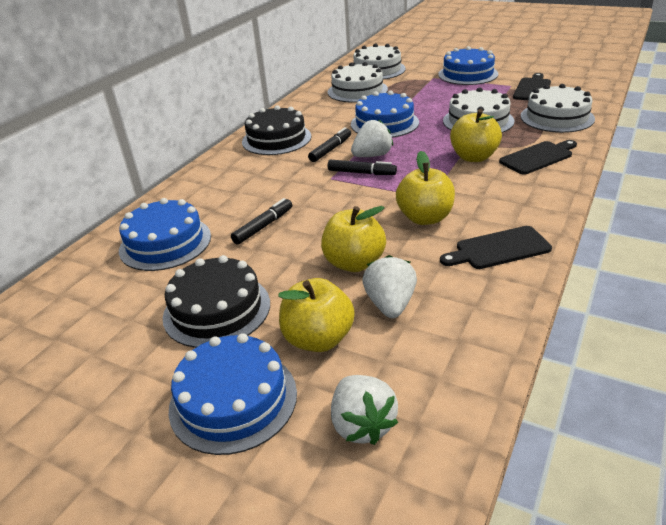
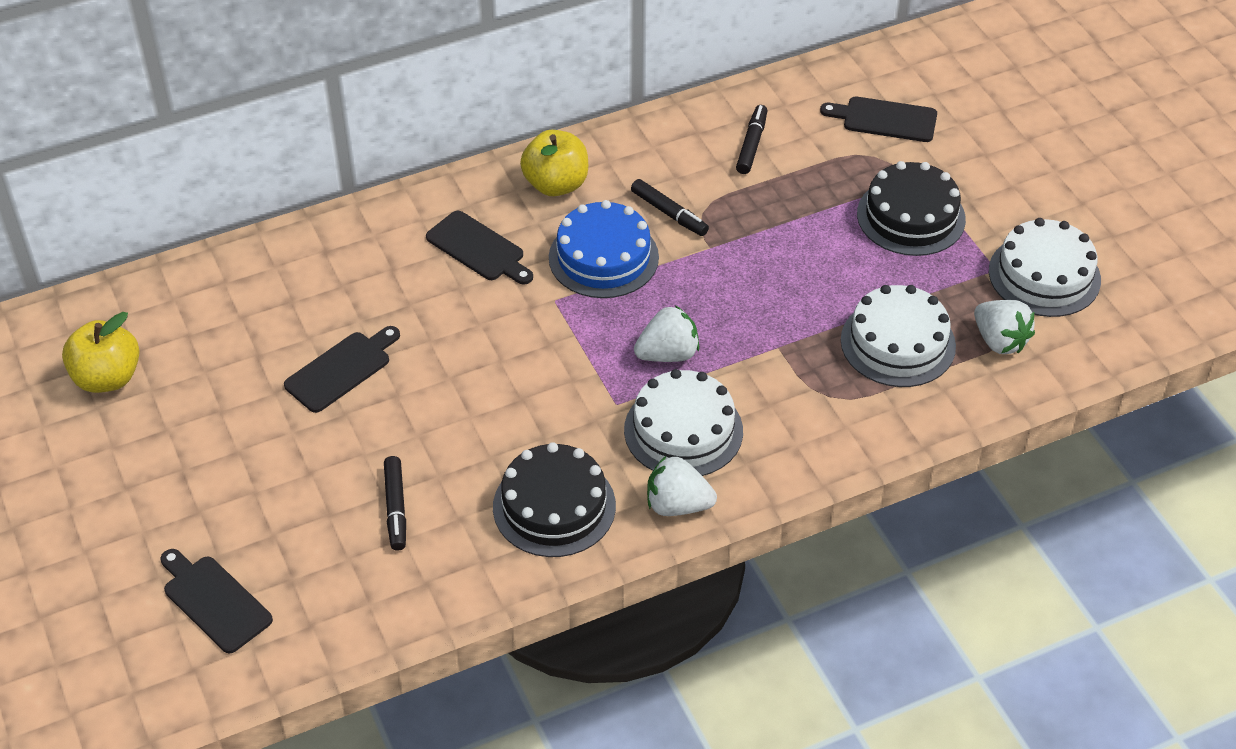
black cutting board: 3 -> 4
blue cake: 4 -> 1
white cake: 4 -> 3
yellow apple: 4 -> 2

